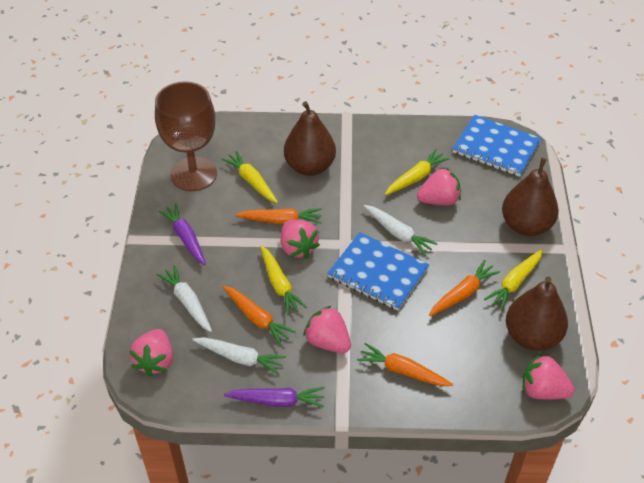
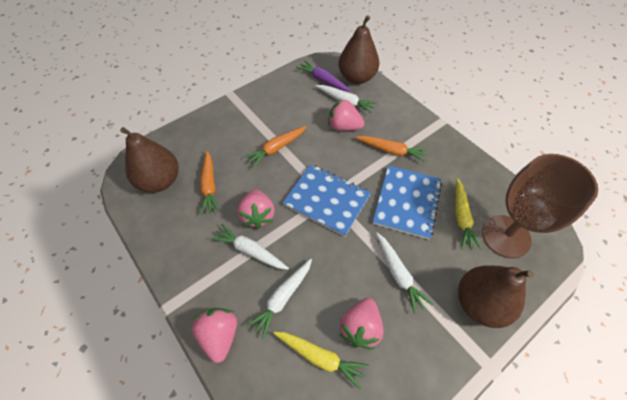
orange carrot: 4 -> 3
pink strawberry: 5 -> 4
purple carrot: 2 -> 1
white carrot: 3 -> 4
yellow carrot: 4 -> 2

